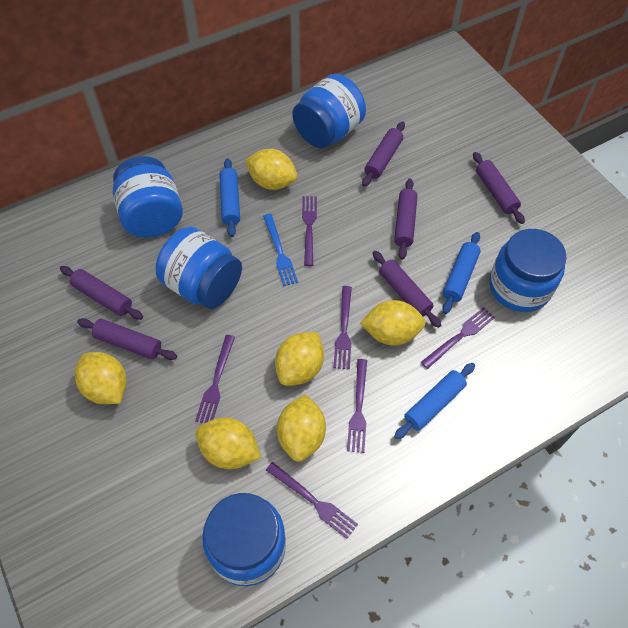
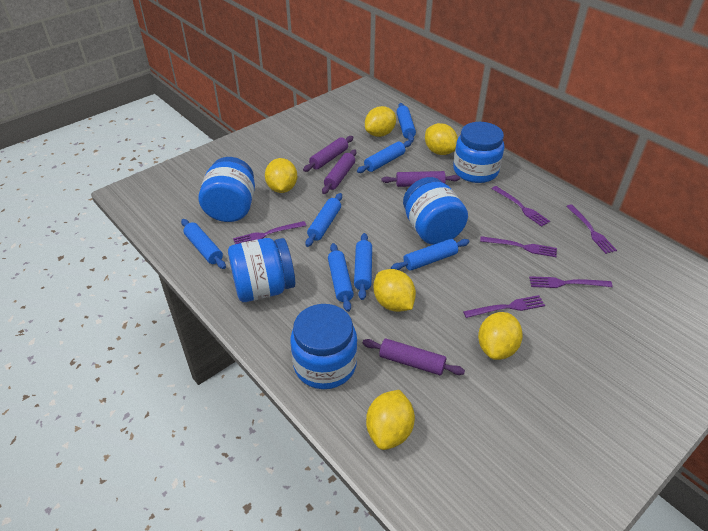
blue fork: 1 -> 0
blue rolling pin: 3 -> 7
purple rolling pin: 6 -> 4

